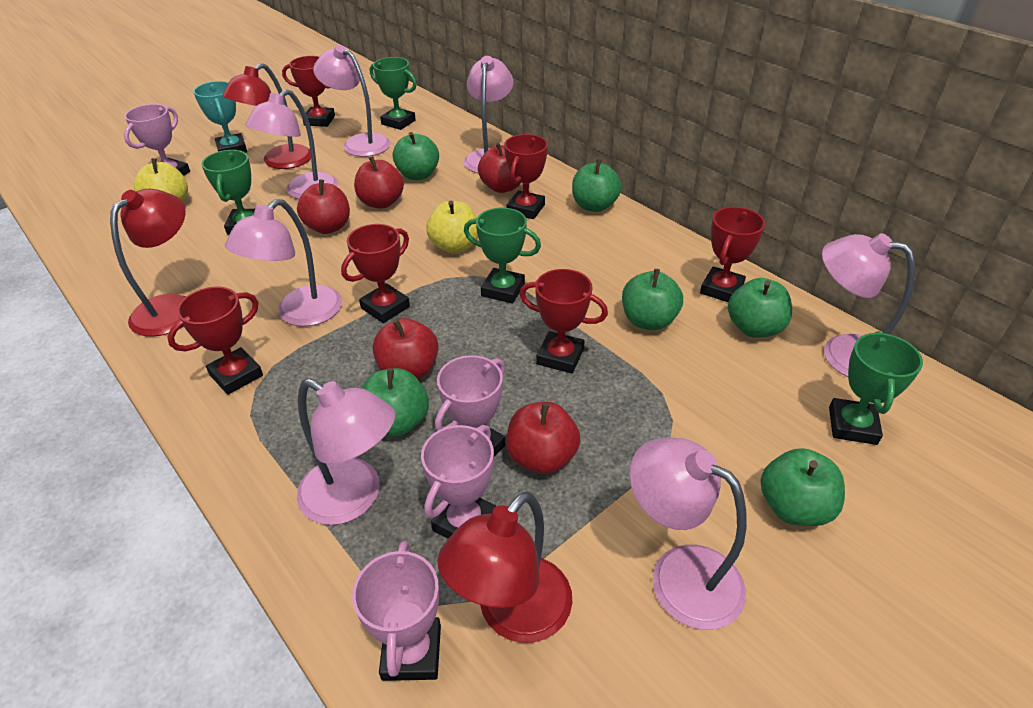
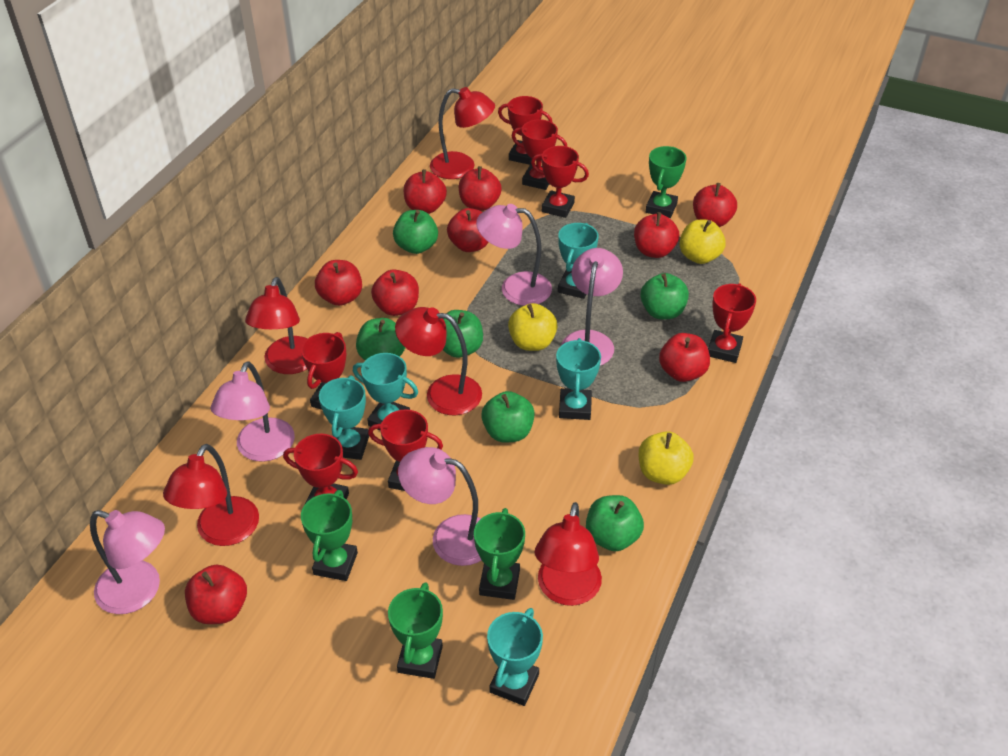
pink lamp: 7 -> 5
pink trophy: 4 -> 0
red apple: 5 -> 9
red lamp: 3 -> 5
red trophy: 6 -> 7
turquoise trophy: 1 -> 5
yellow apple: 2 -> 3

